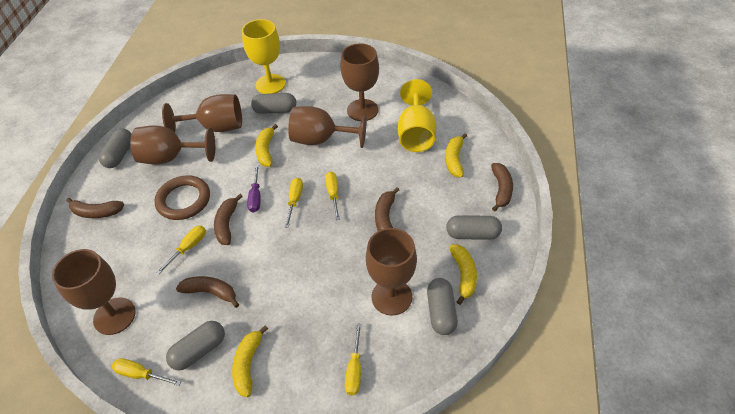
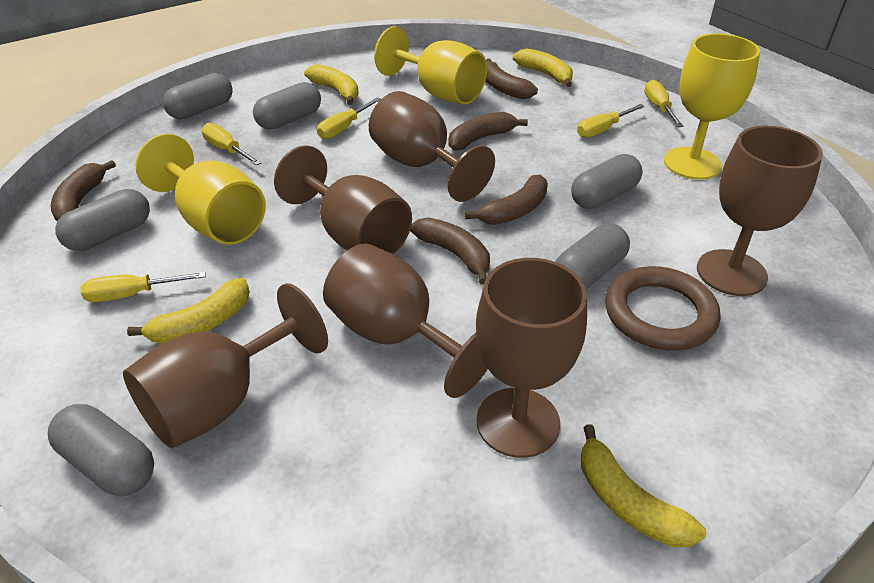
grey capsule: 5 -> 6
purple screwdriver: 1 -> 0
yellow goblet: 2 -> 3

